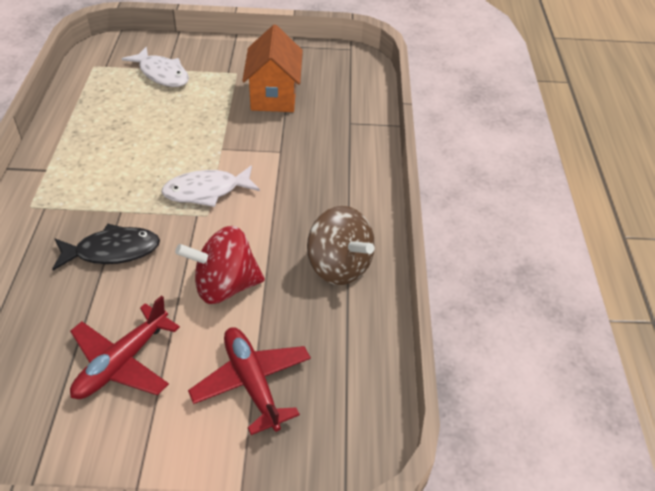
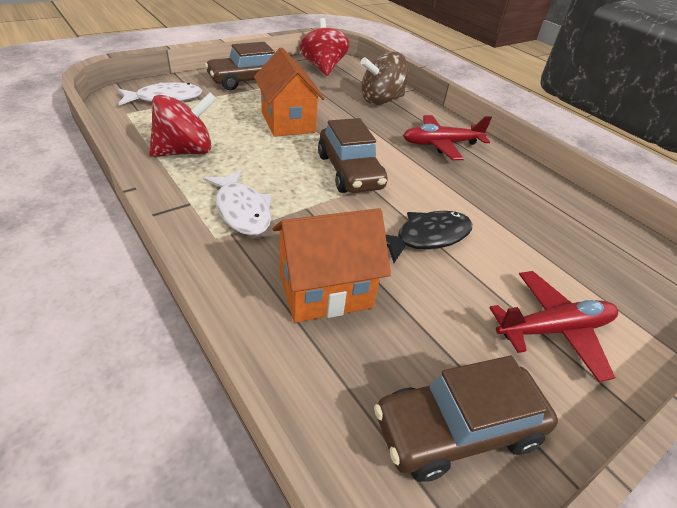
brown car: 0 -> 3
orange house: 1 -> 2
red spinning top: 1 -> 2

